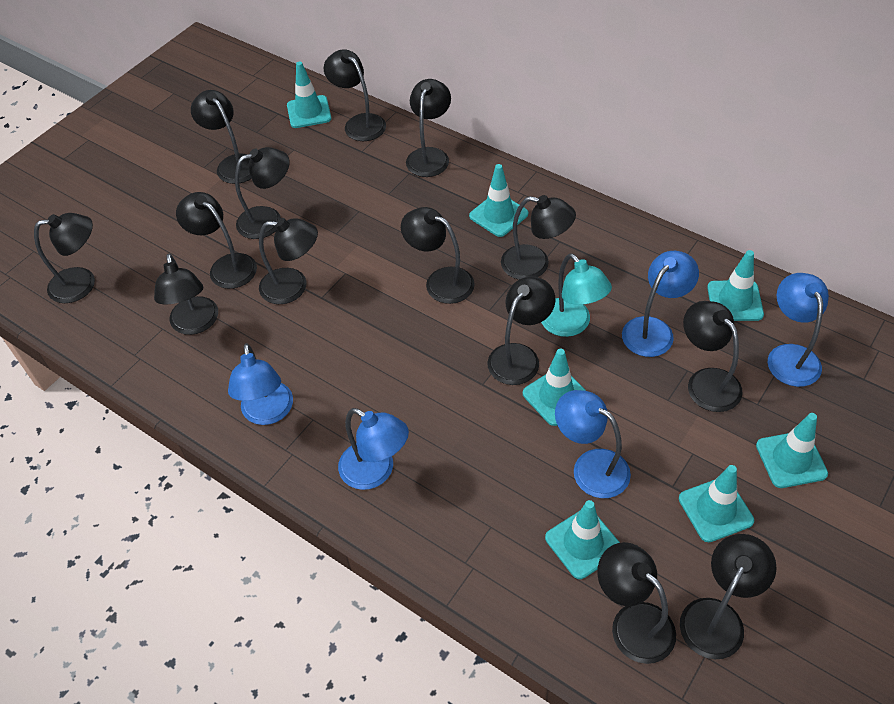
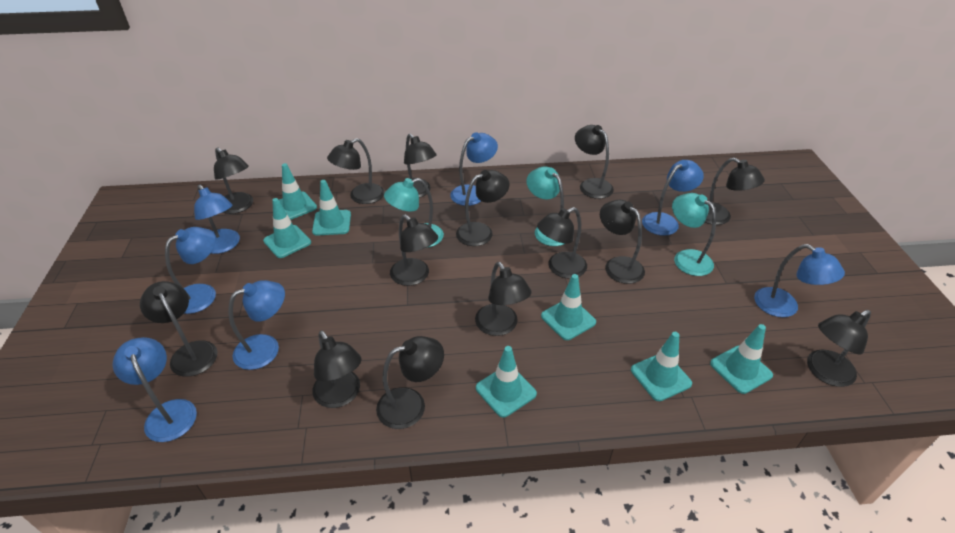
blue lamp: 5 -> 7
turquoise lamp: 1 -> 3

